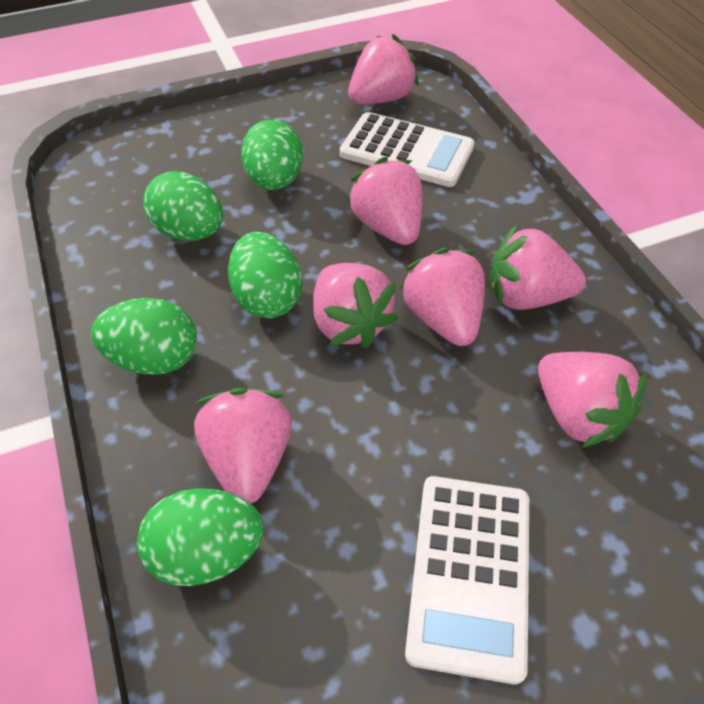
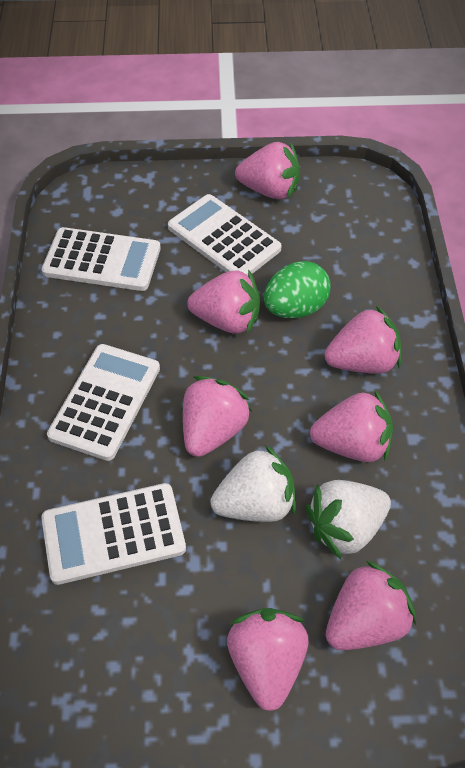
green egg: 5 -> 1
white calculator: 2 -> 4
white strawberry: 0 -> 2

